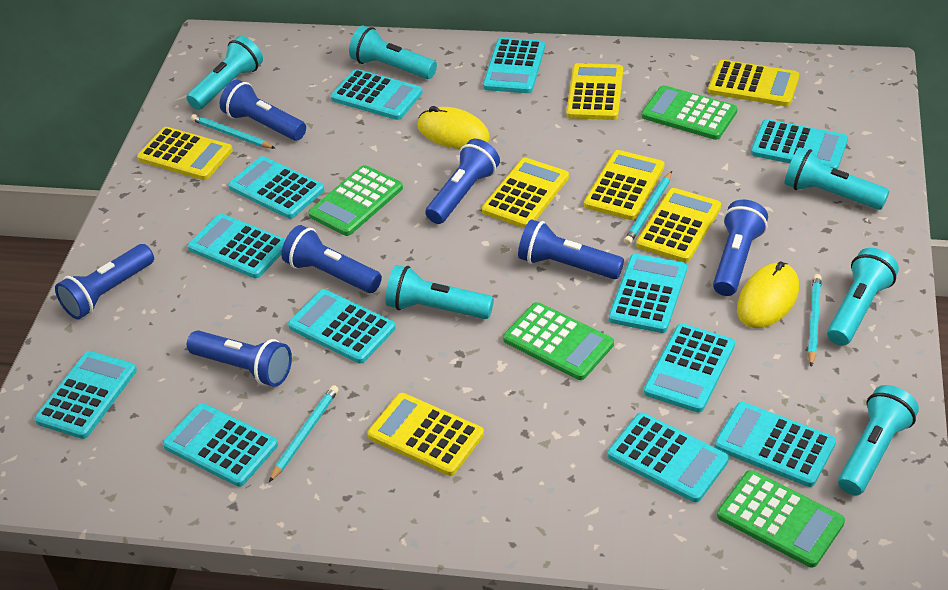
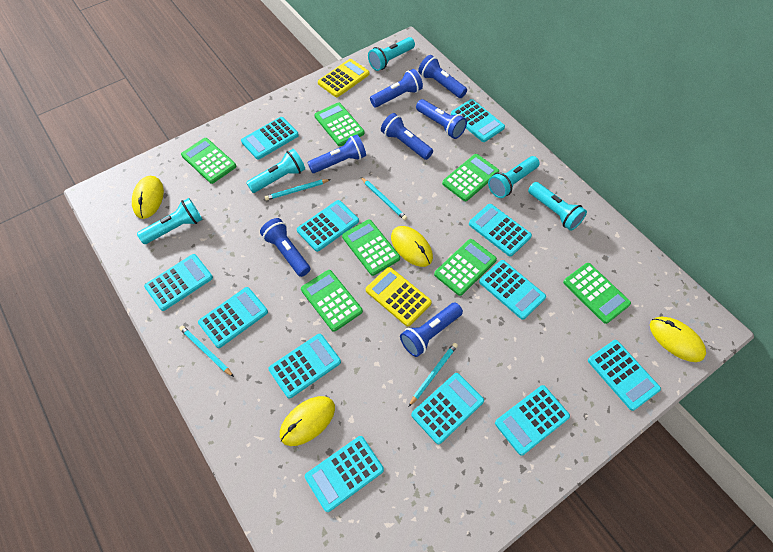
green calculator: 4 -> 7
turquoise flashlight: 6 -> 5
yellow calculator: 7 -> 2
yellow mouse: 2 -> 4

